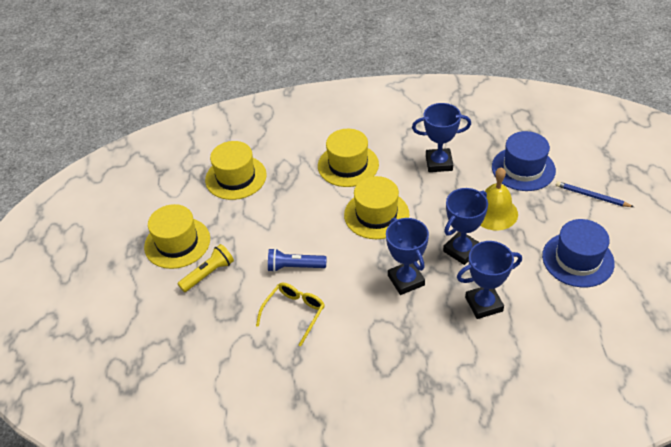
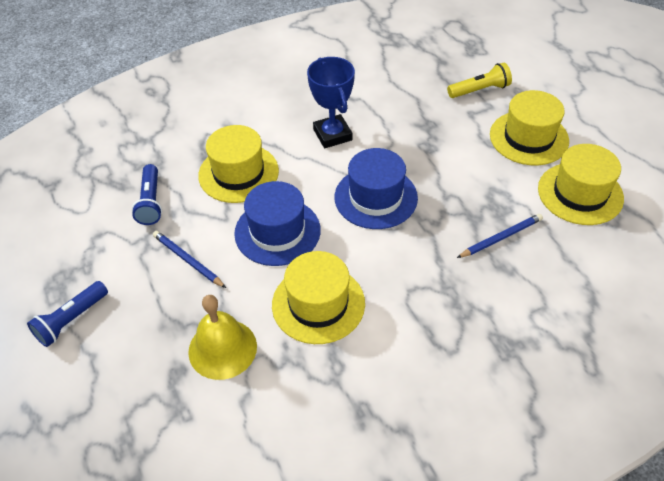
blue flashlight: 1 -> 2
blue pencil: 1 -> 2
blue trophy: 4 -> 1
yellow glasses: 1 -> 0

